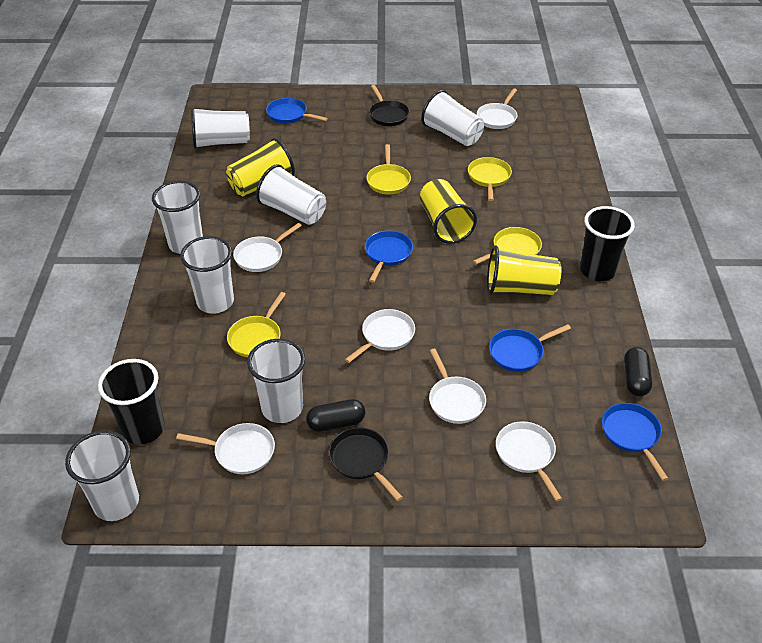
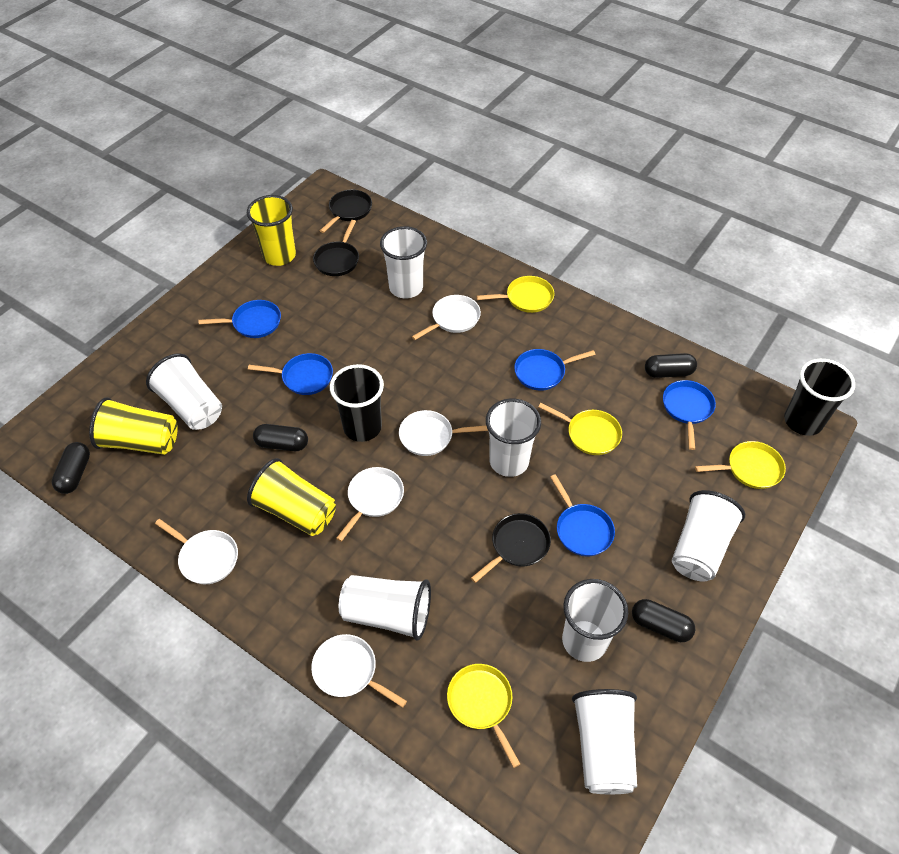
black capsule: 2 -> 4
black pan: 2 -> 3
blue pan: 4 -> 5
white pan: 6 -> 5

